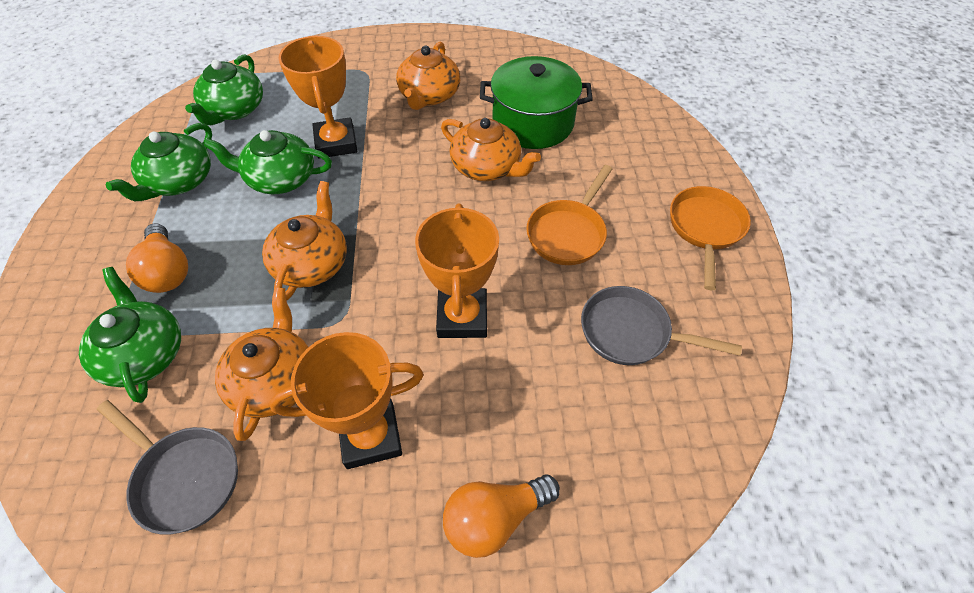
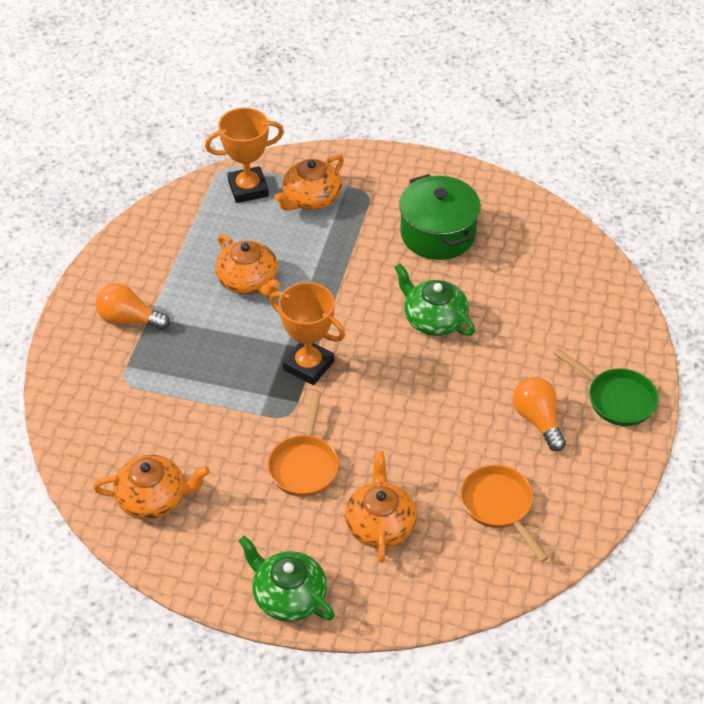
green pan: 0 -> 1
green teapot: 4 -> 2
grey pan: 2 -> 0
orange trophy: 3 -> 2

